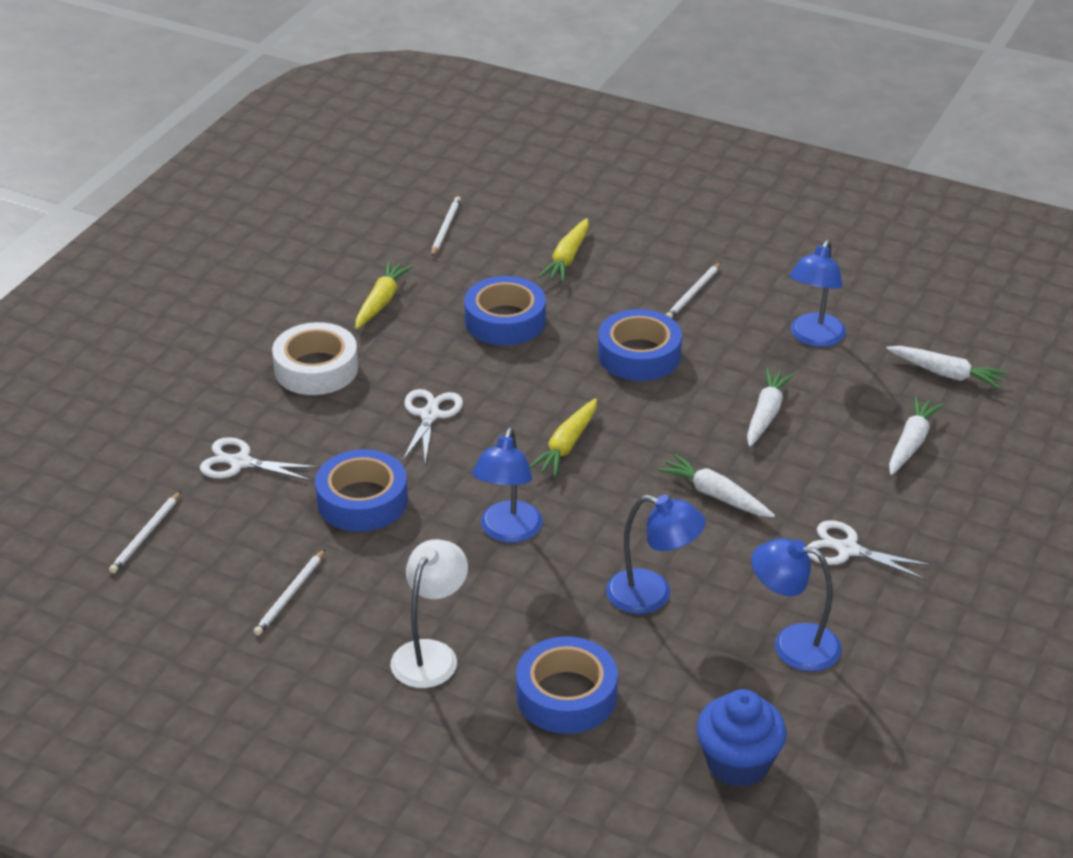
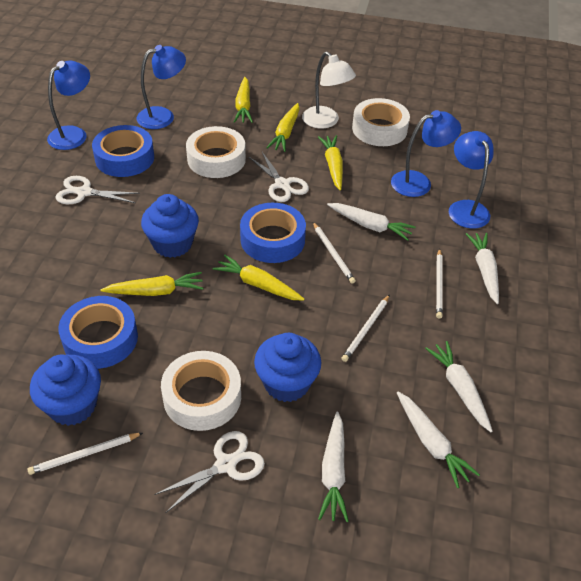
blue cupcake: 1 -> 3
blue tape: 4 -> 3
white carrot: 4 -> 5
white tape: 1 -> 3
yellow carrot: 3 -> 5

